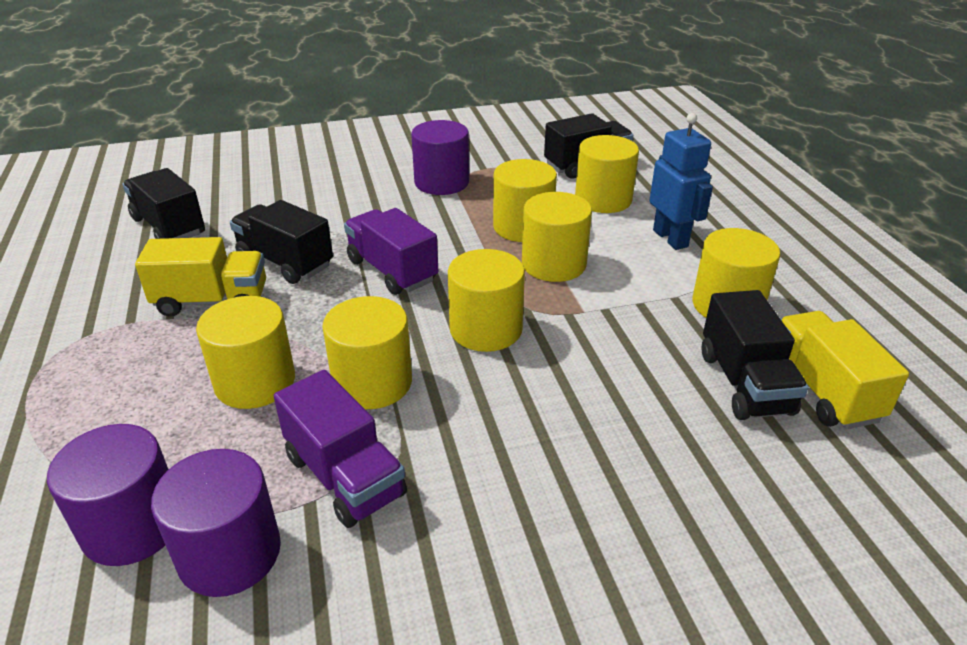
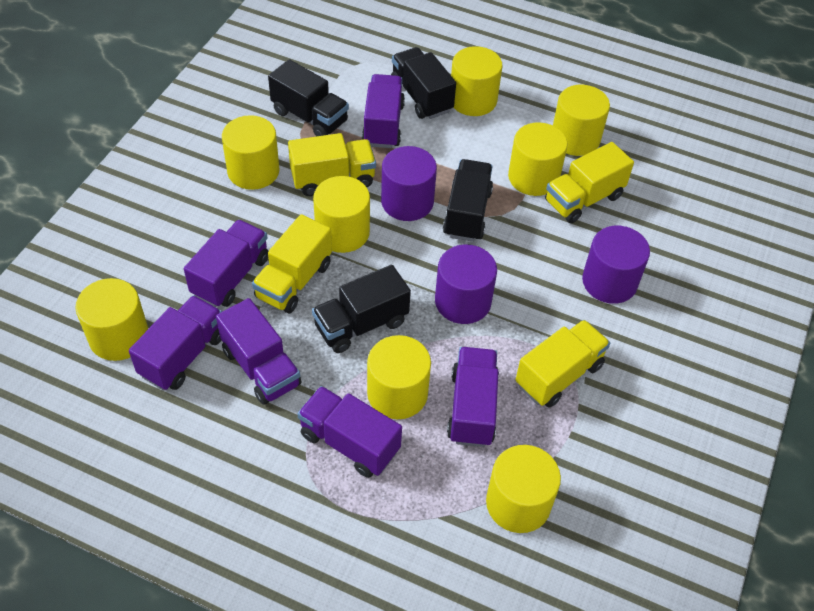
blue robot: 1 -> 0
purple truck: 2 -> 6
yellow cylinder: 7 -> 8
yellow truck: 2 -> 4

